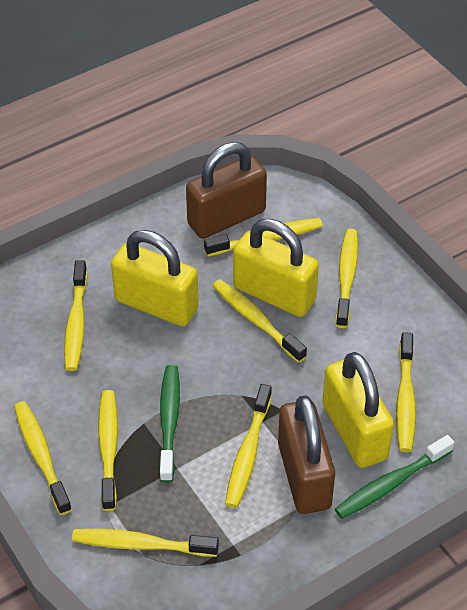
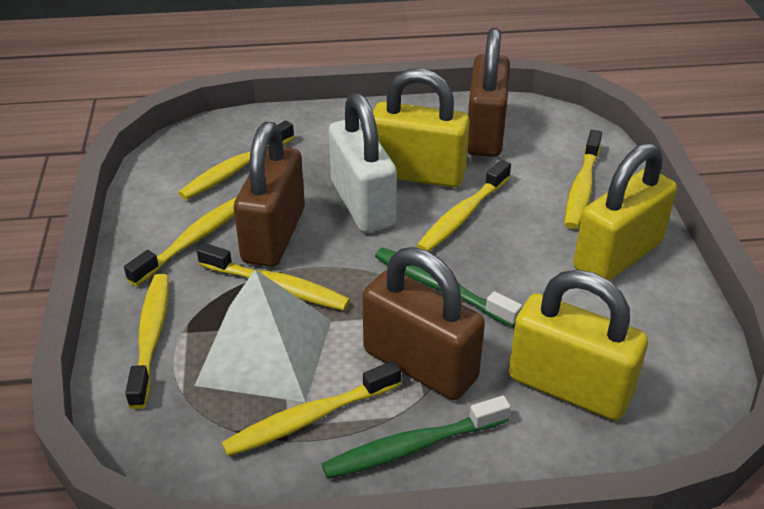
brown padlock: 2 -> 3
white padlock: 0 -> 1
white pyramid: 0 -> 1
yellow toothbrush: 9 -> 7

